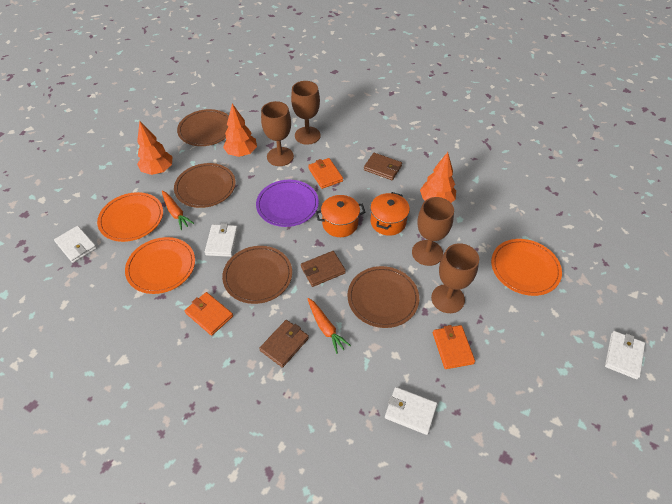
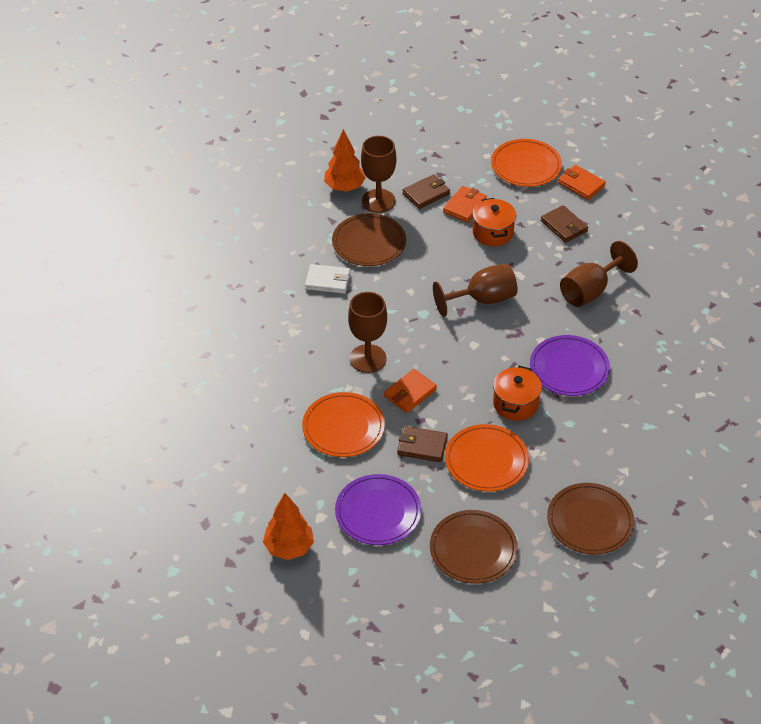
brown plate: 4 -> 3
orange carrot: 2 -> 0
orange tree: 3 -> 2
purple plate: 1 -> 2
white wallet: 4 -> 1

